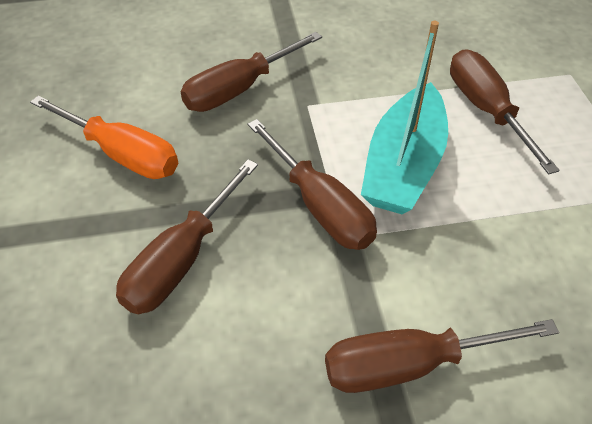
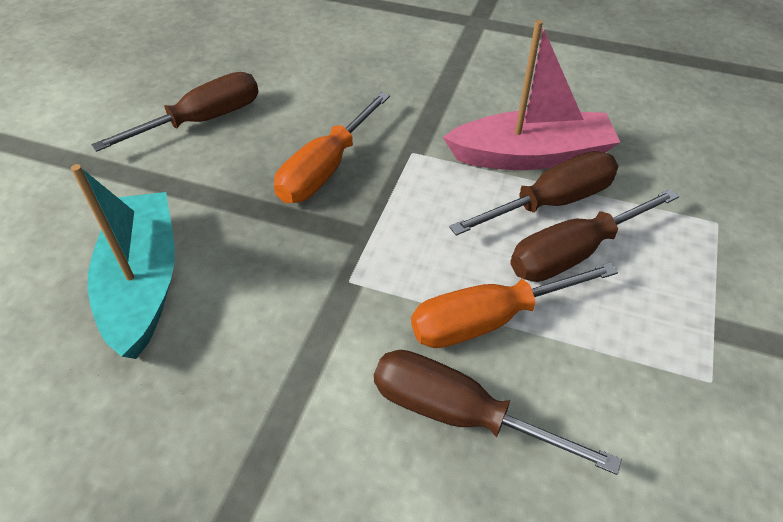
brown screwdriver: 5 -> 4
orange screwdriver: 1 -> 2
pink boat: 0 -> 1

